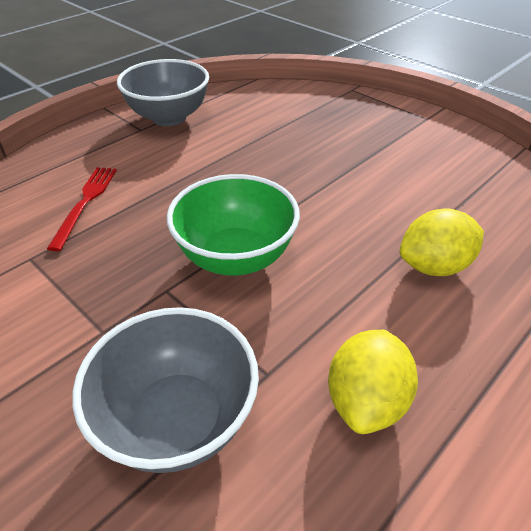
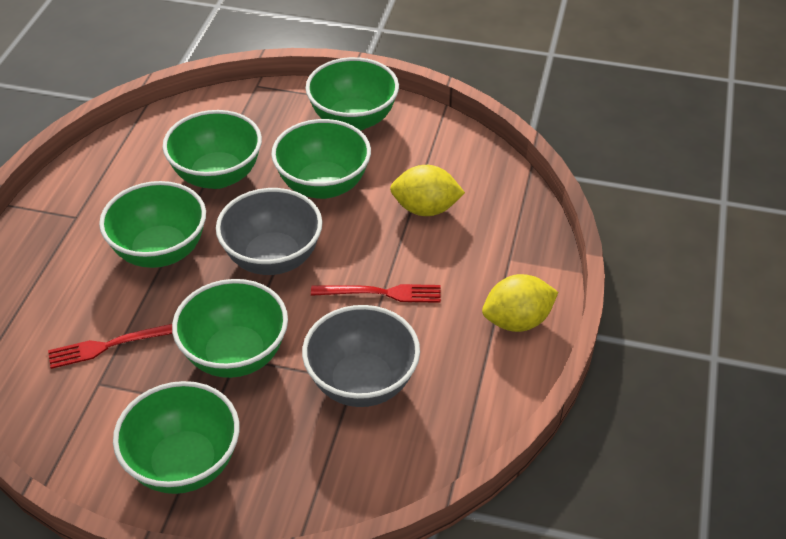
green bowl: 1 -> 6
red fork: 1 -> 2

